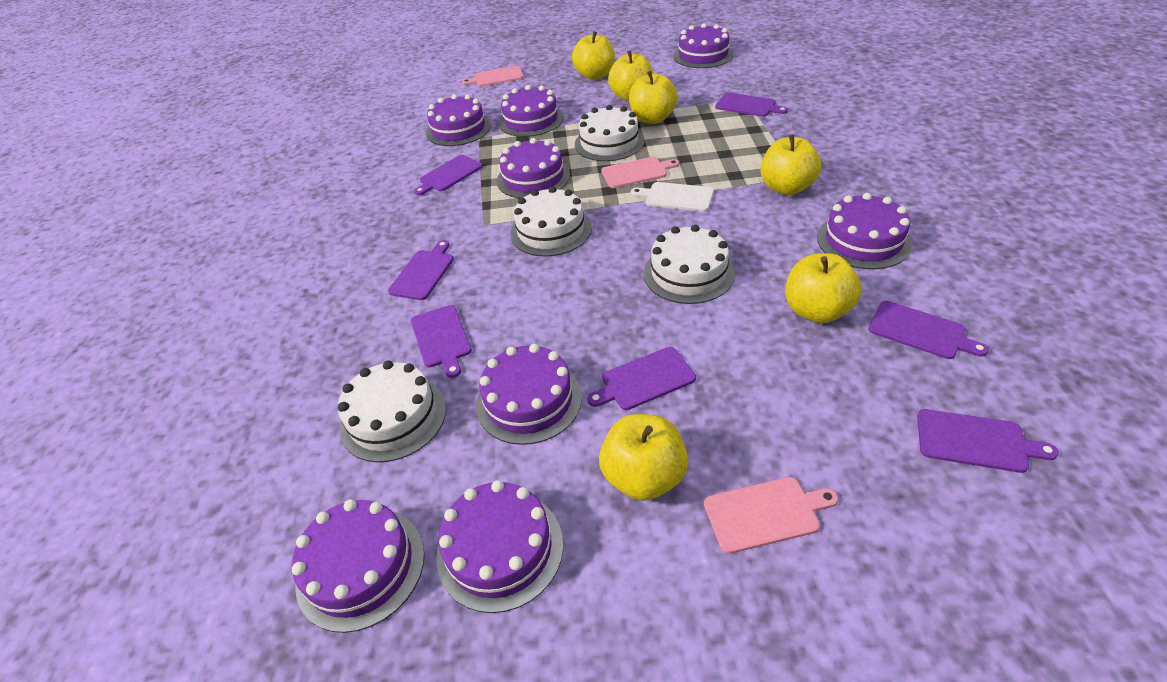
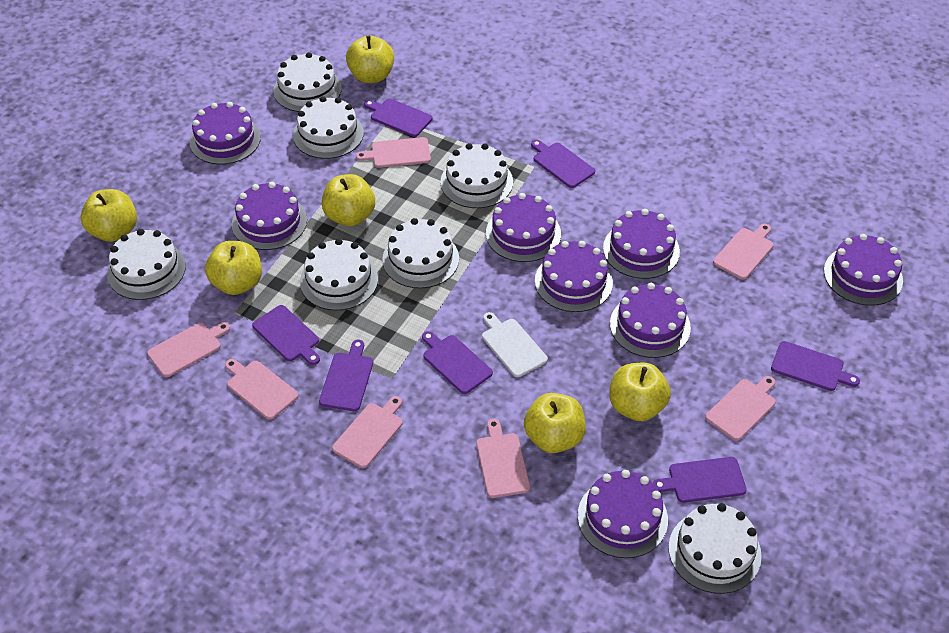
pink cutting board: 3 -> 7
white cake: 4 -> 7

